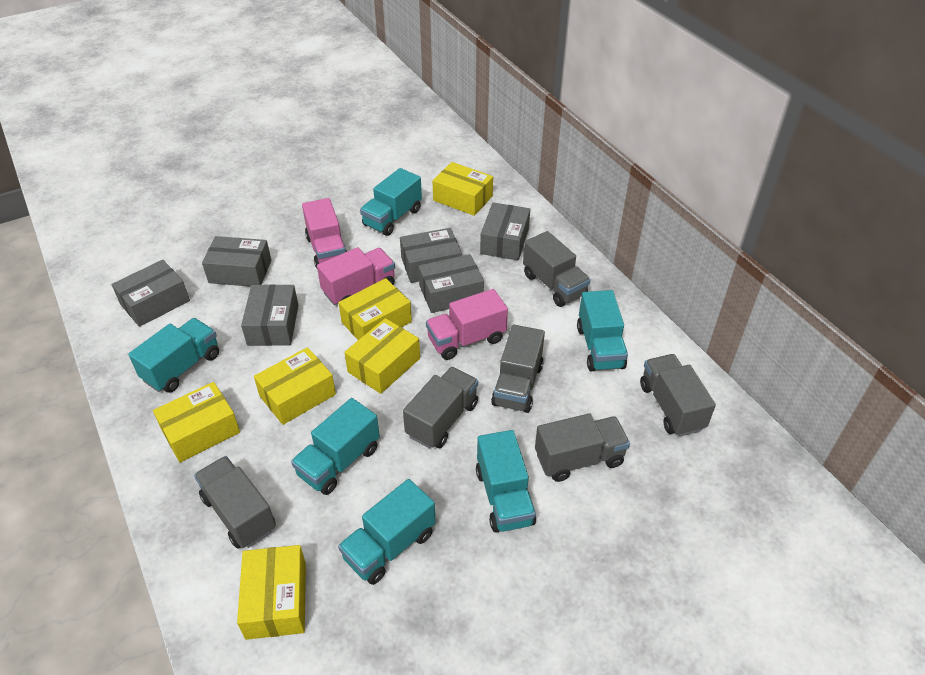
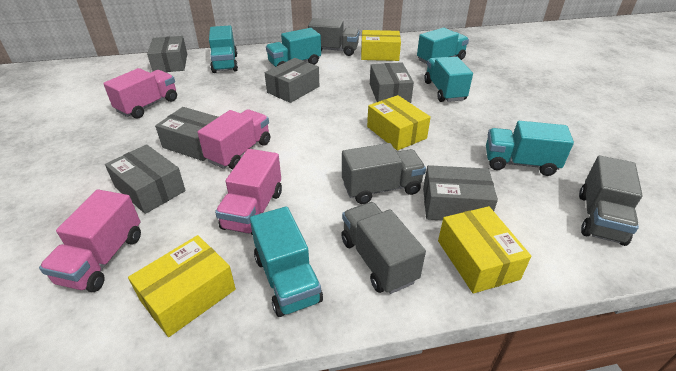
grey truck: 6 -> 4
pink truck: 3 -> 4
yellow box: 6 -> 4

